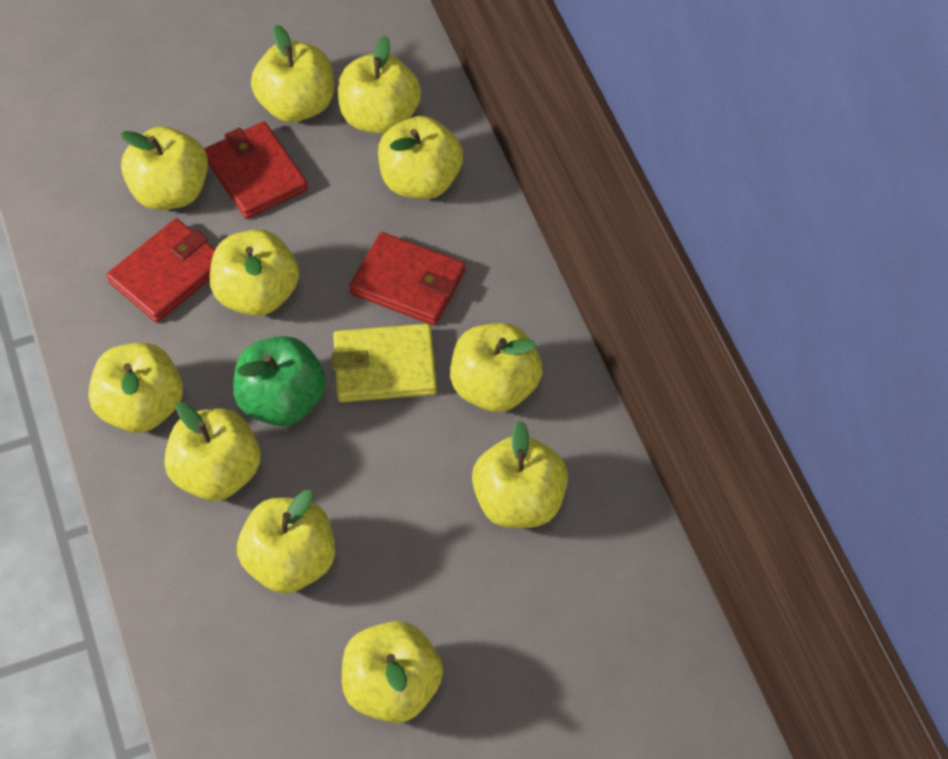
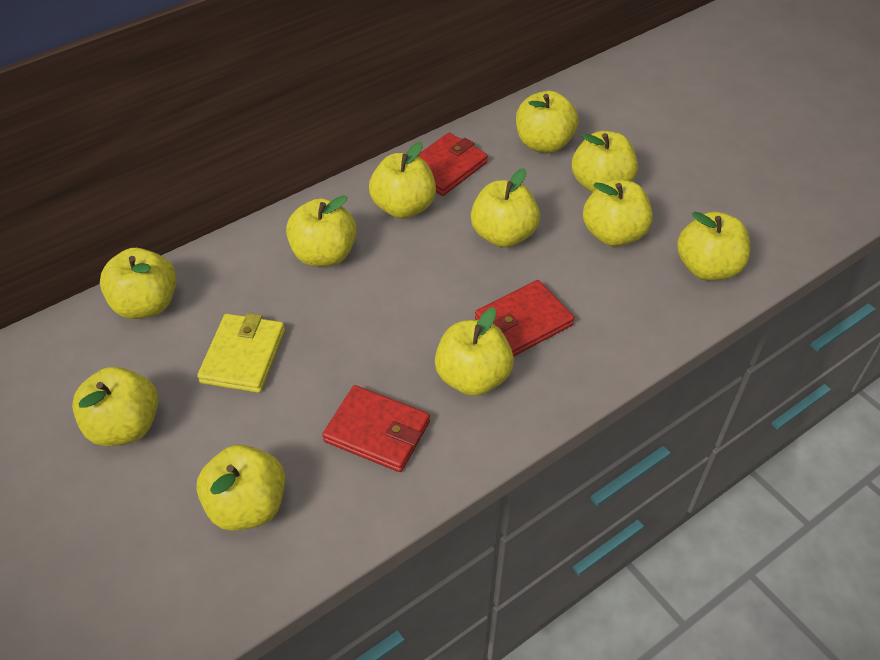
green apple: 1 -> 0

